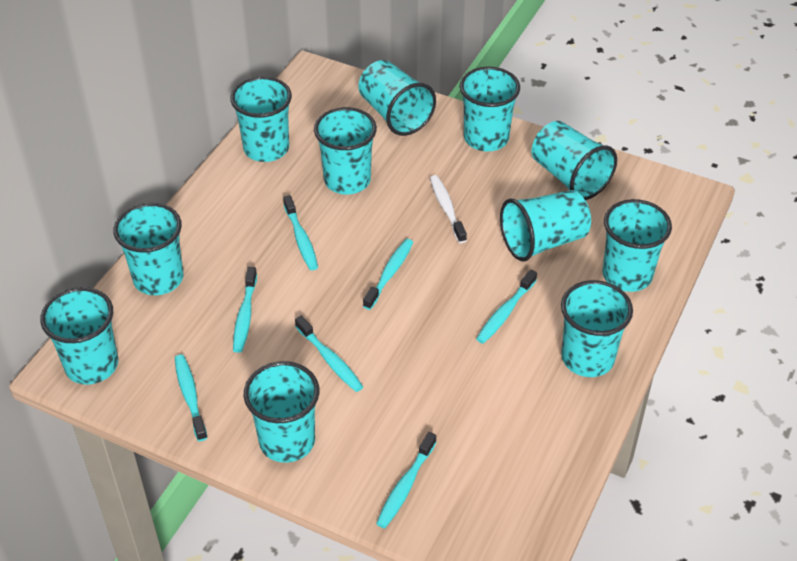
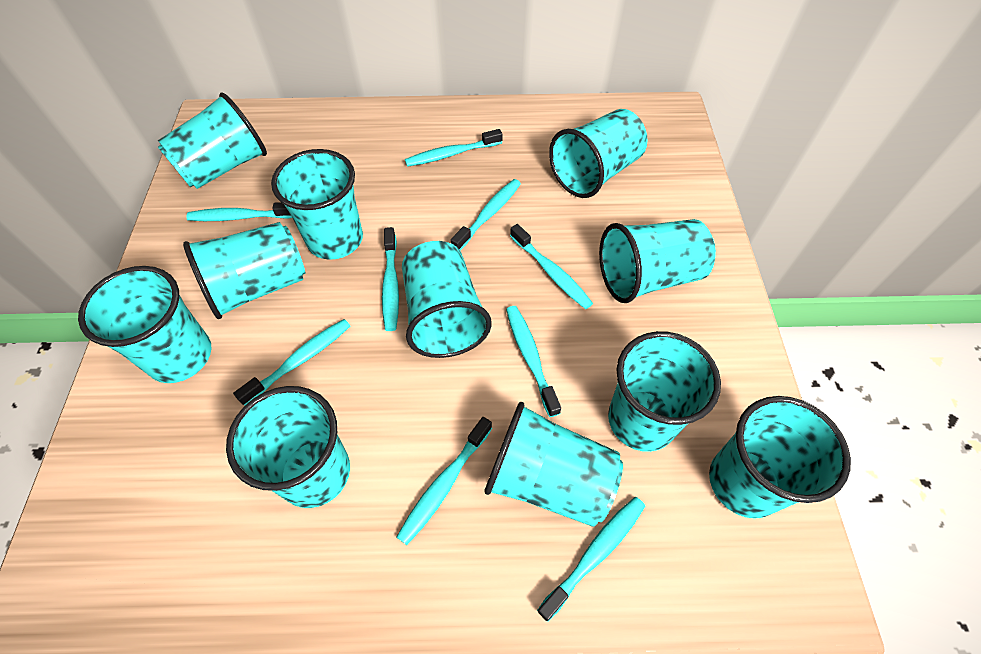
turquoise toothbrush: 7 -> 9
white toothbrush: 1 -> 0

